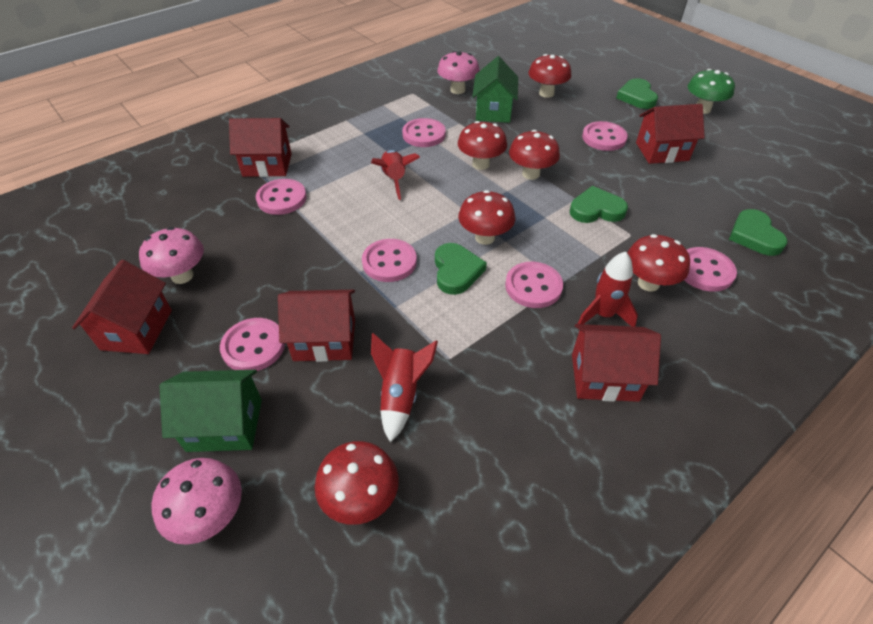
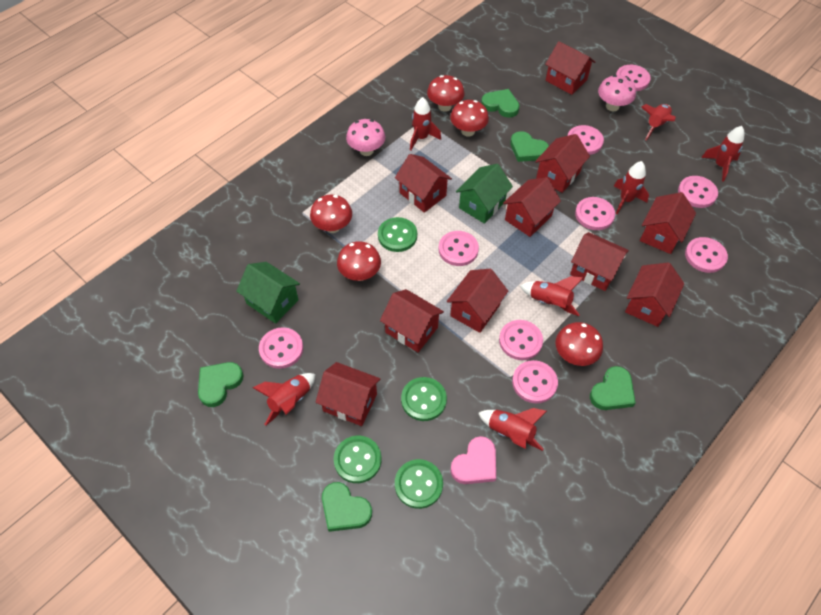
green button: 0 -> 4
green heart: 4 -> 5
green mushroom: 1 -> 0
pink button: 7 -> 9
pink heart: 0 -> 1
pink mushroom: 3 -> 2
red house: 5 -> 10
red mushroom: 6 -> 5
red rocket: 3 -> 7

